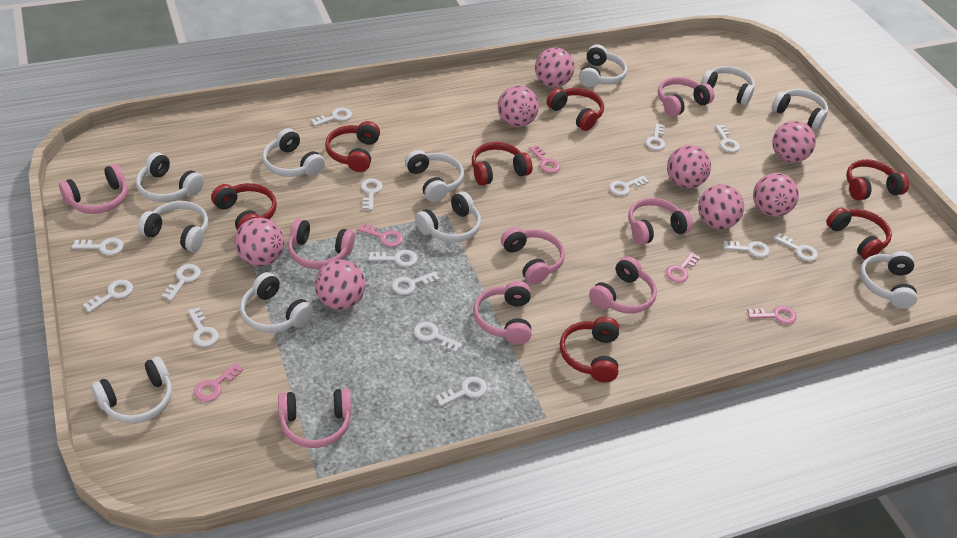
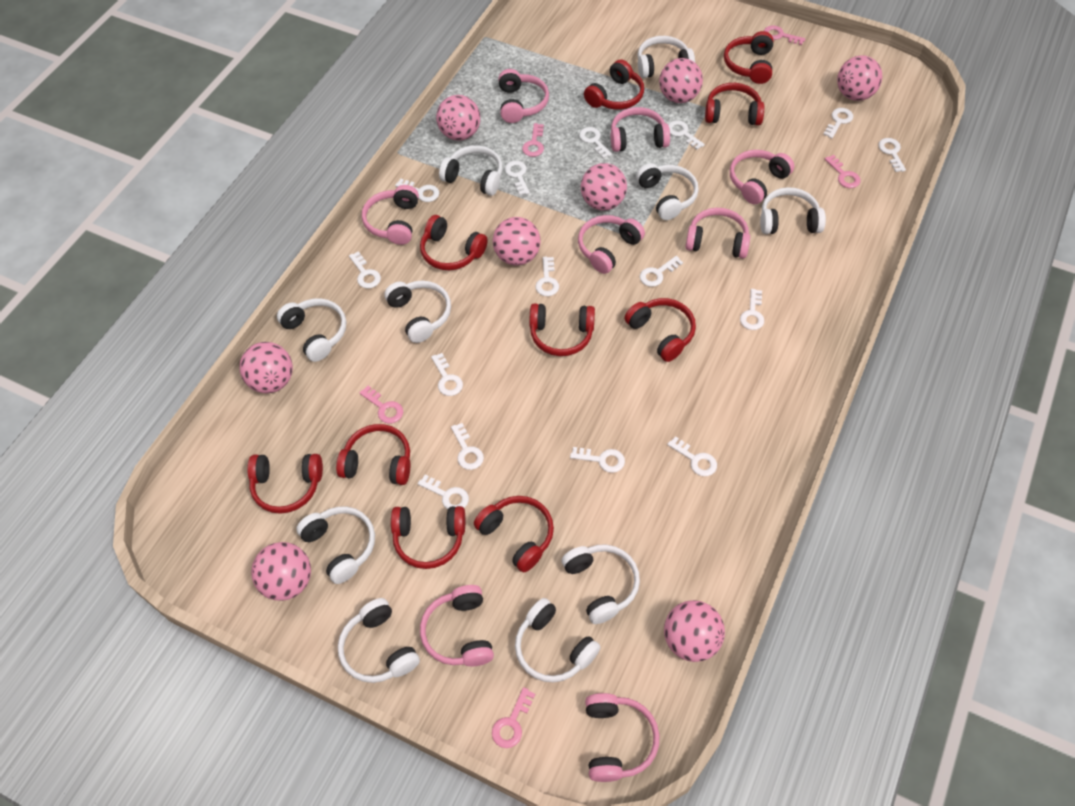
red headphones: 7 -> 10
white headphones: 11 -> 10

